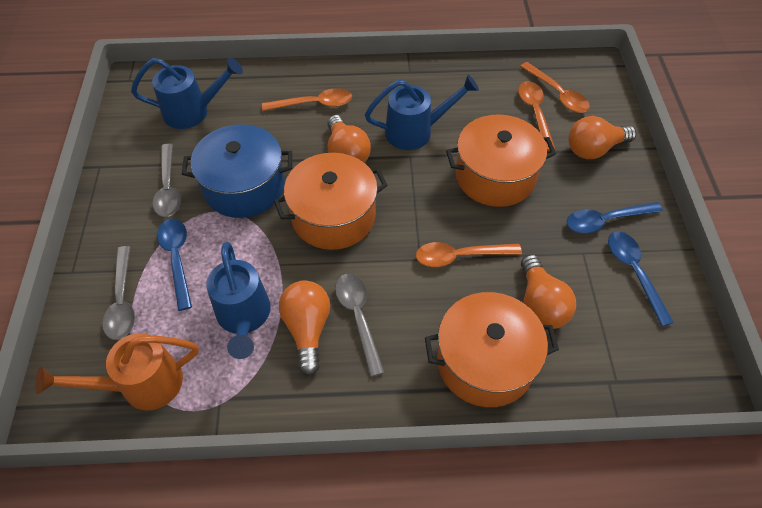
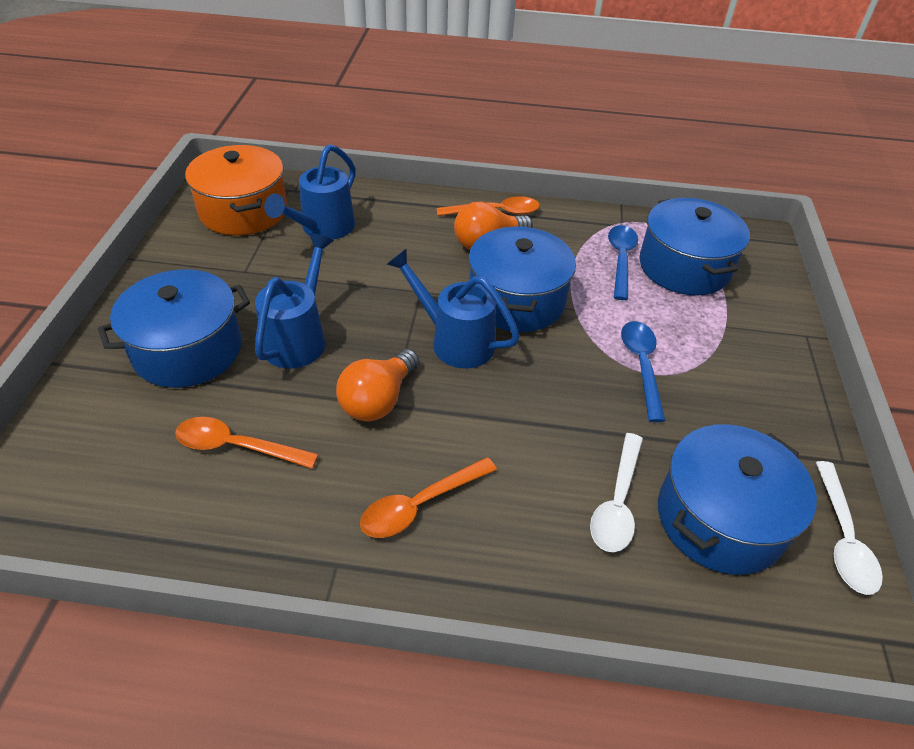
blue pot: 1 -> 4
blue spoon: 3 -> 2
grey spoon: 3 -> 0
orange light bulb: 4 -> 2
orange pot: 3 -> 1
orange spoon: 4 -> 3
orange watering can: 1 -> 0
white spoon: 0 -> 2

